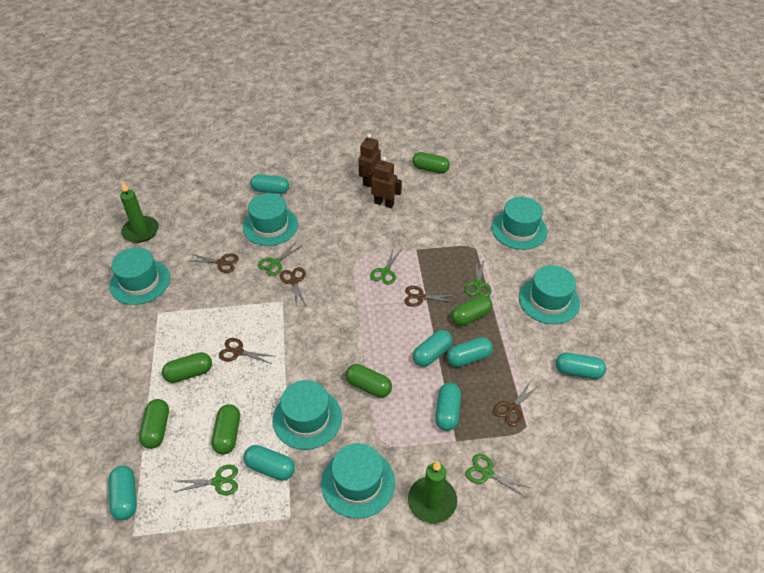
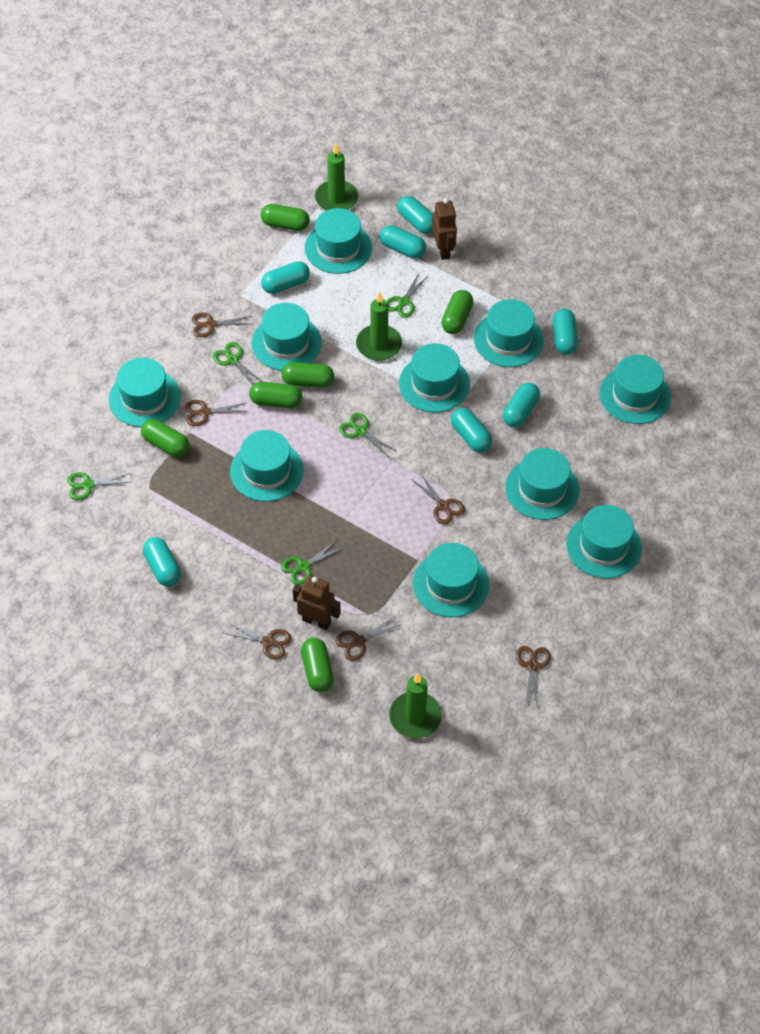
brown scissors: 5 -> 6
green candle: 2 -> 3
turquoise hat: 6 -> 10

